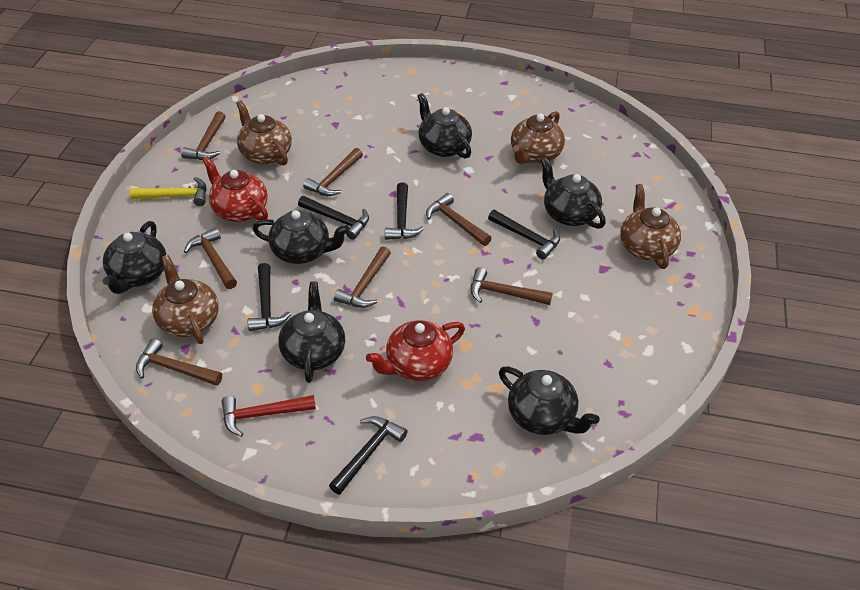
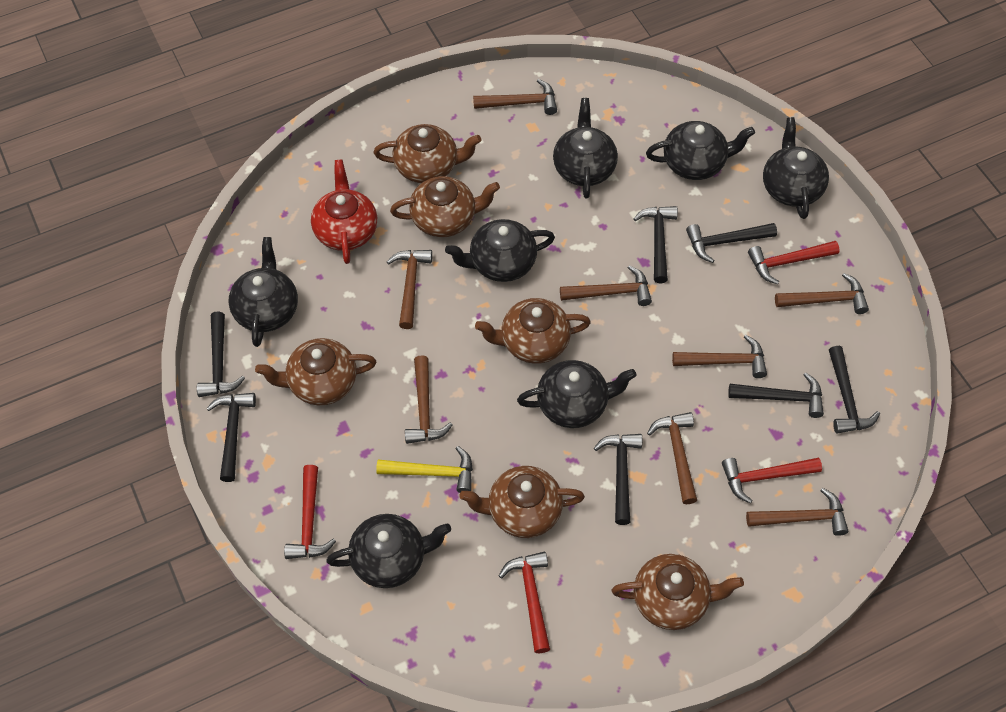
black hammer: 5 -> 7
black teapot: 6 -> 7
brown hammer: 7 -> 8
brown teapot: 4 -> 6
red hammer: 1 -> 4
red teapot: 2 -> 1

